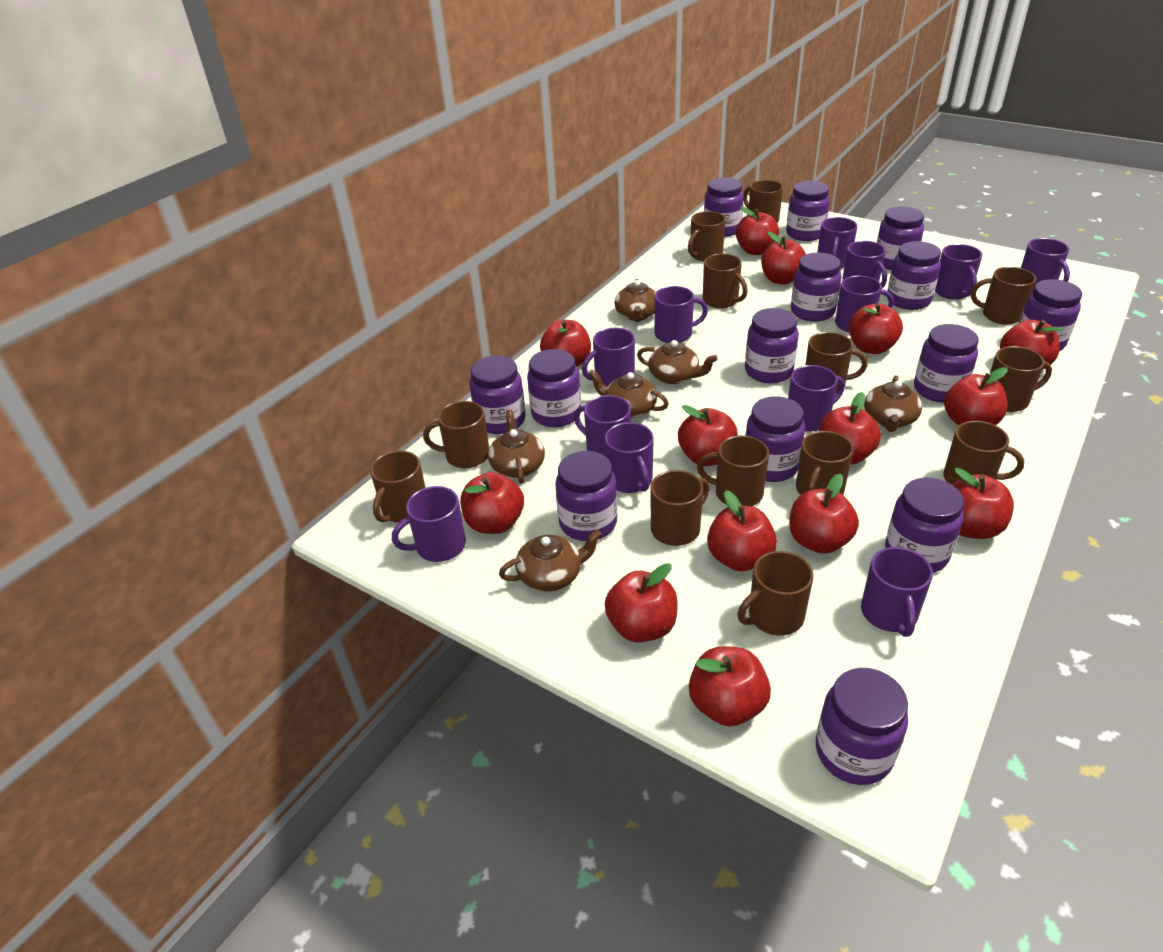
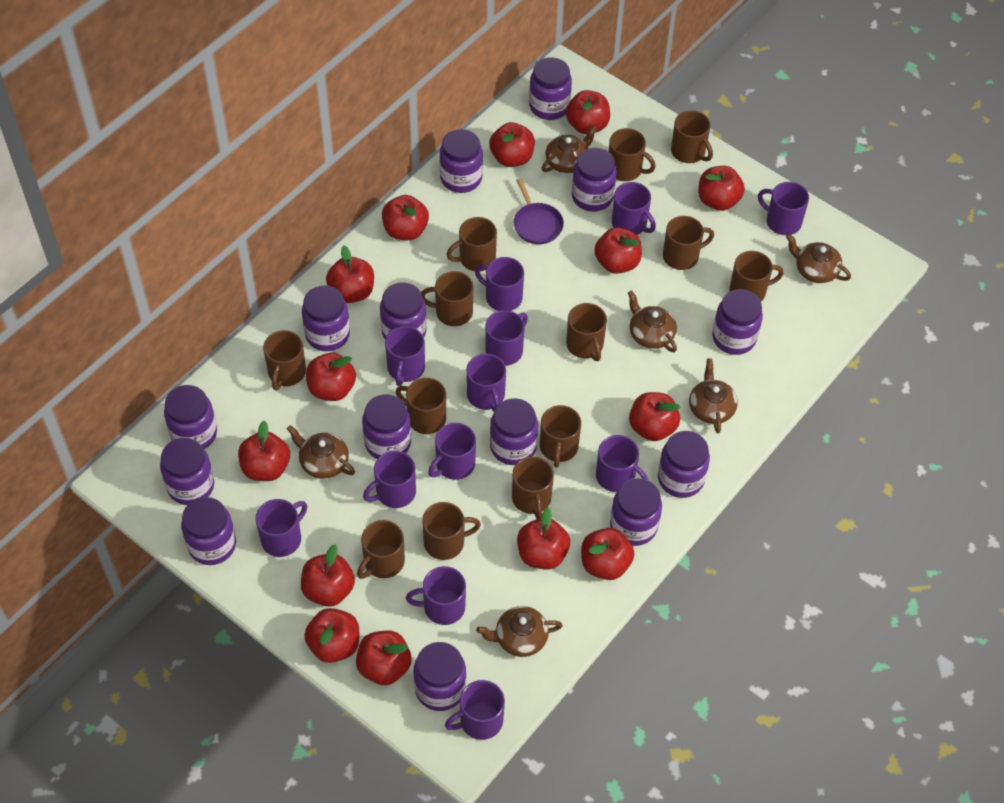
purple pan: 0 -> 1

